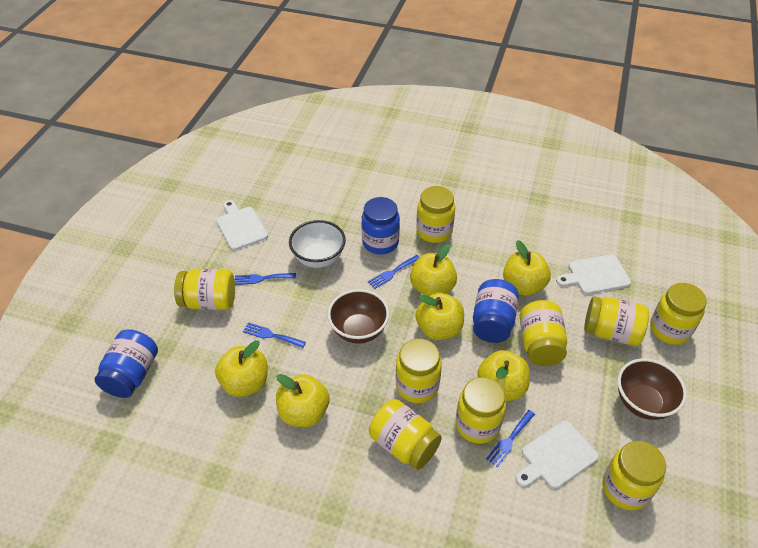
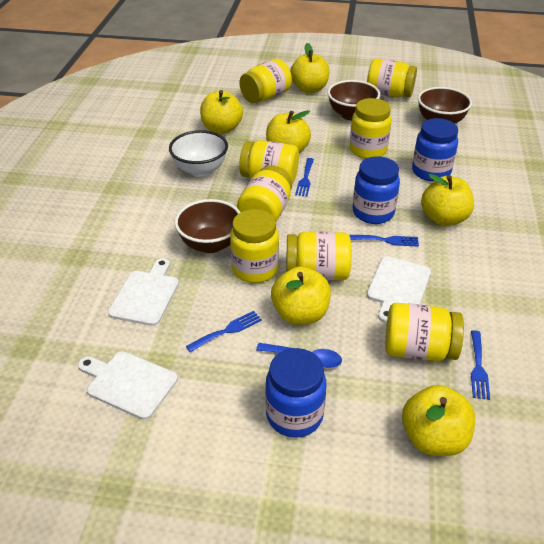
blue spoon: 0 -> 1
brown bowl: 2 -> 3
yellow jar: 9 -> 8

